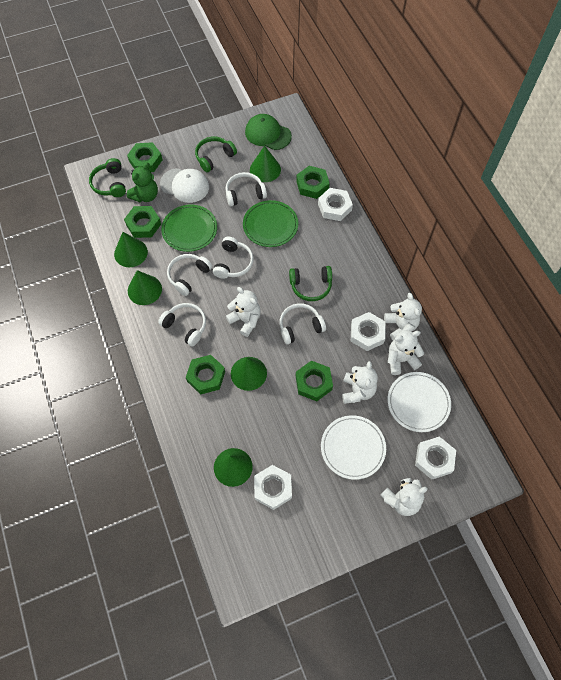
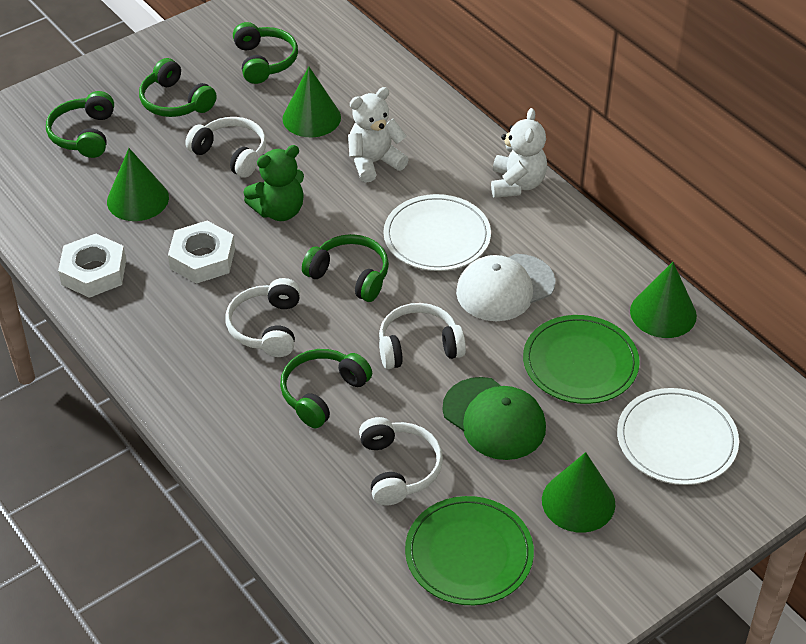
green cone: 5 -> 4
green headphones: 3 -> 5
green nut: 5 -> 0
white headphones: 5 -> 4
white nut: 4 -> 2
white teddy bear: 5 -> 2

